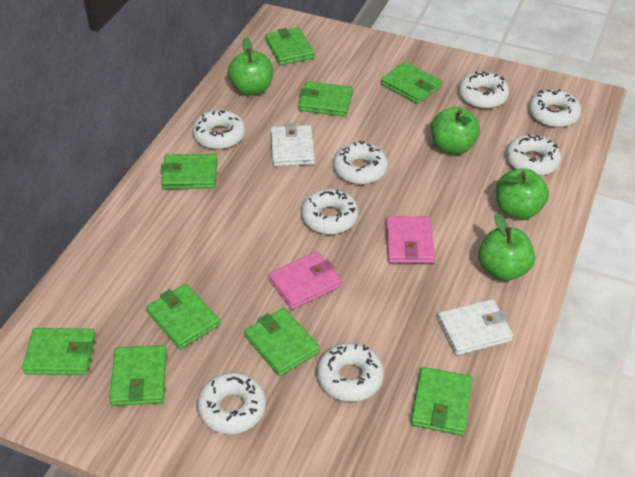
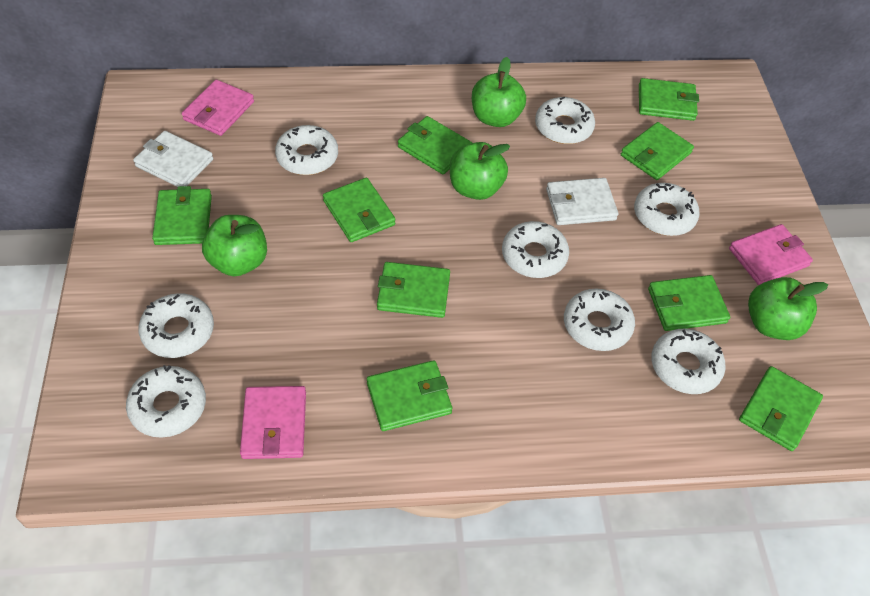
pink wallet: 2 -> 3

